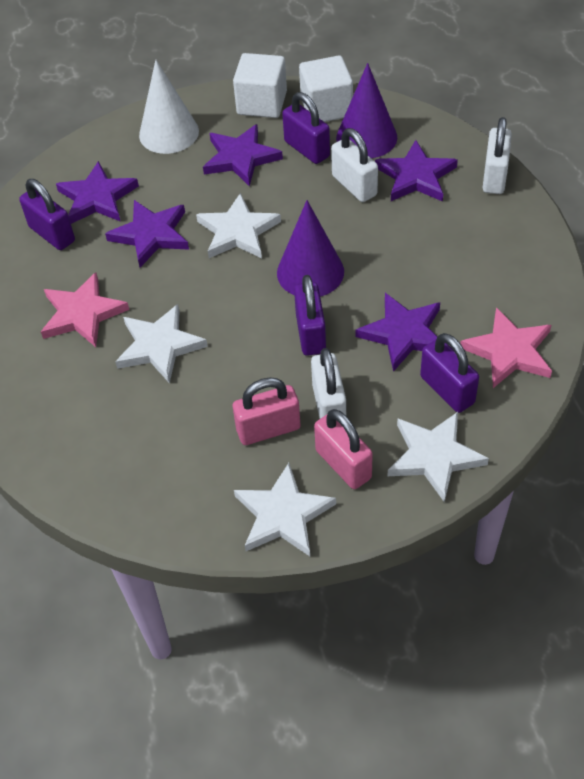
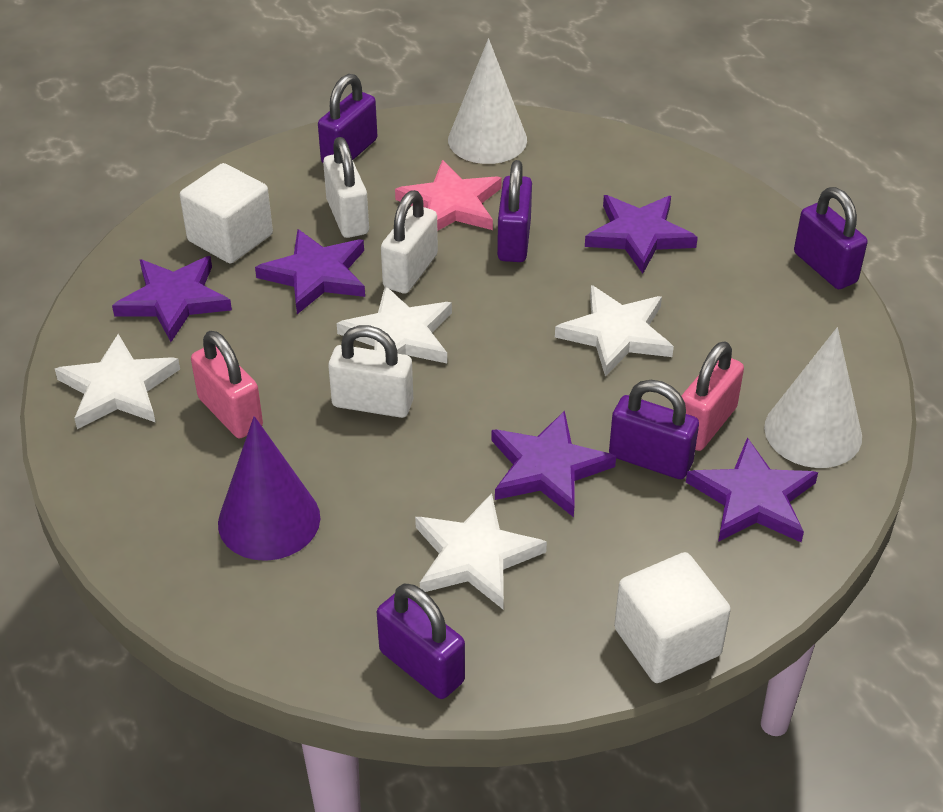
pink star: 2 -> 1
purple cone: 2 -> 1
purple padlock: 4 -> 5
white cone: 1 -> 2

